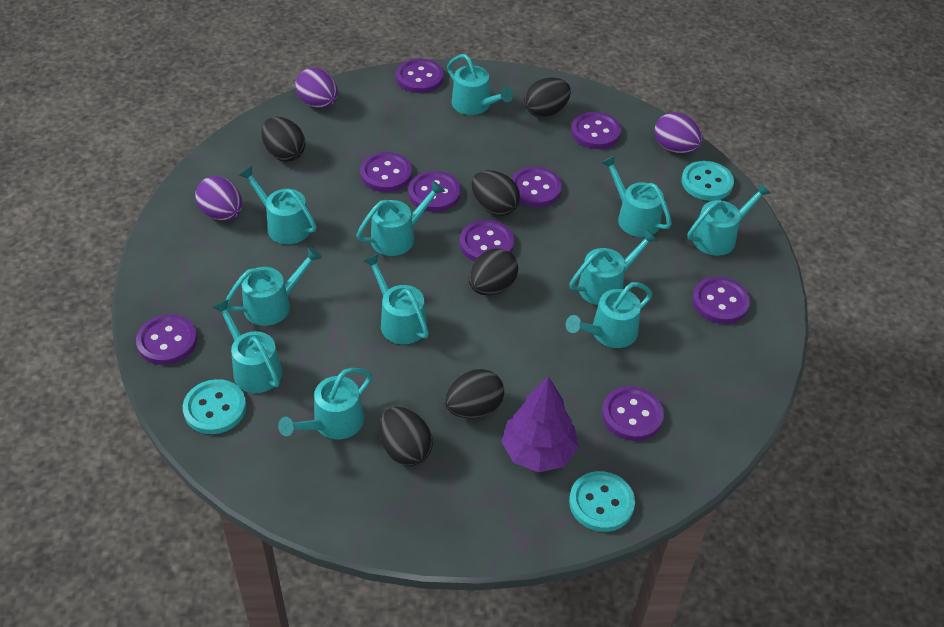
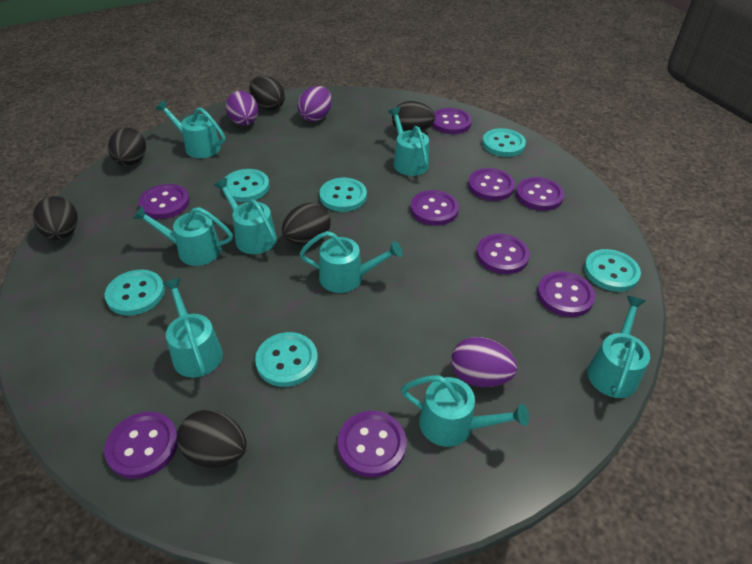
purple tree: 1 -> 0
turquoise button: 3 -> 6
turquoise watering can: 11 -> 8

